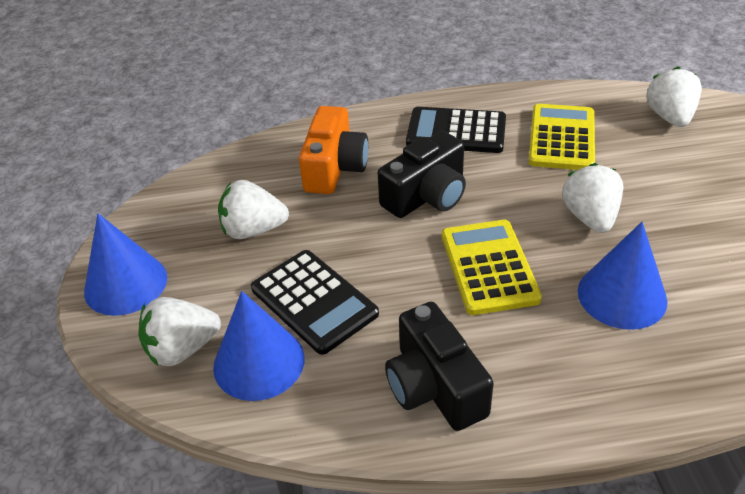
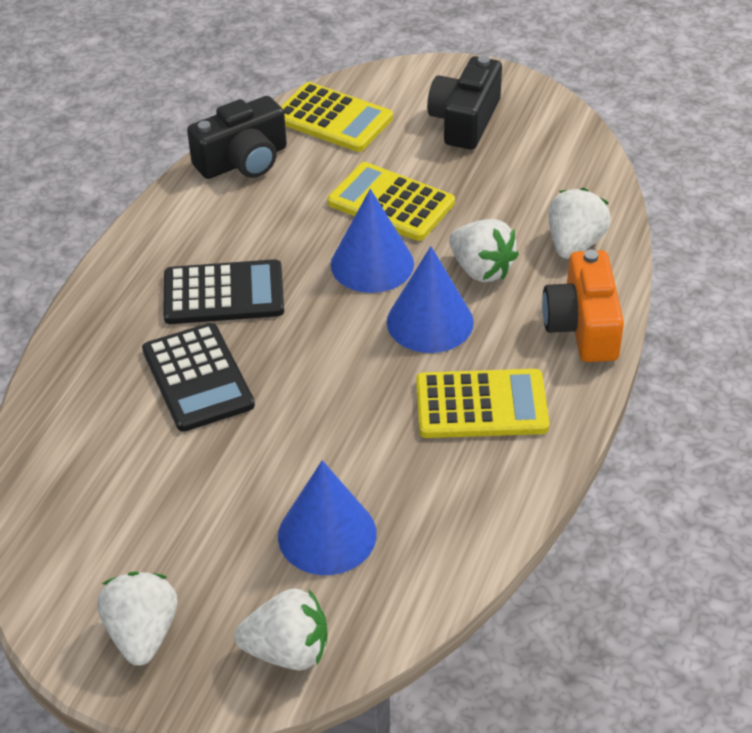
yellow calculator: 2 -> 3

